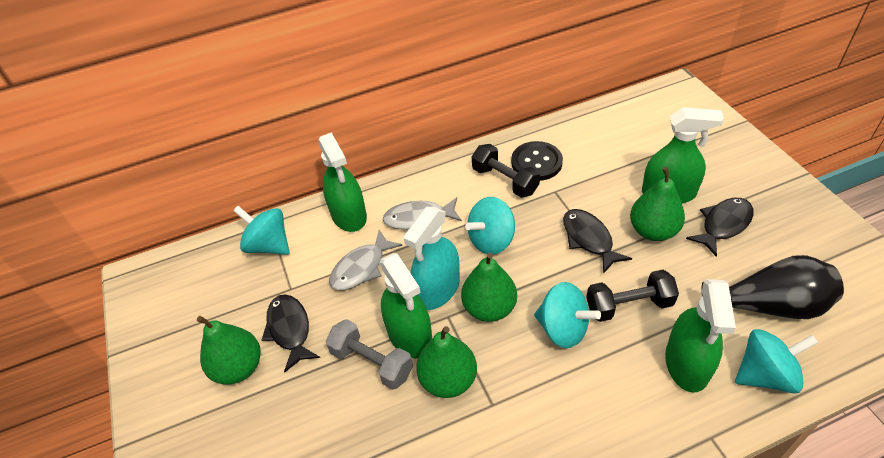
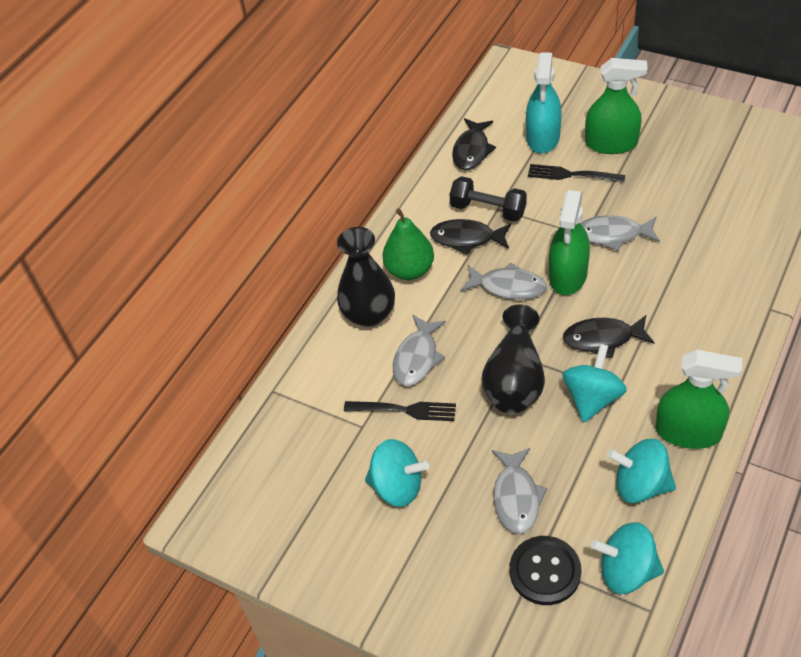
black dumbbell: 2 -> 1
black fork: 0 -> 2
black vase: 1 -> 2
green pear: 4 -> 1
green spray bottle: 4 -> 3
grey dumbbell: 1 -> 0
grey fish: 2 -> 4

